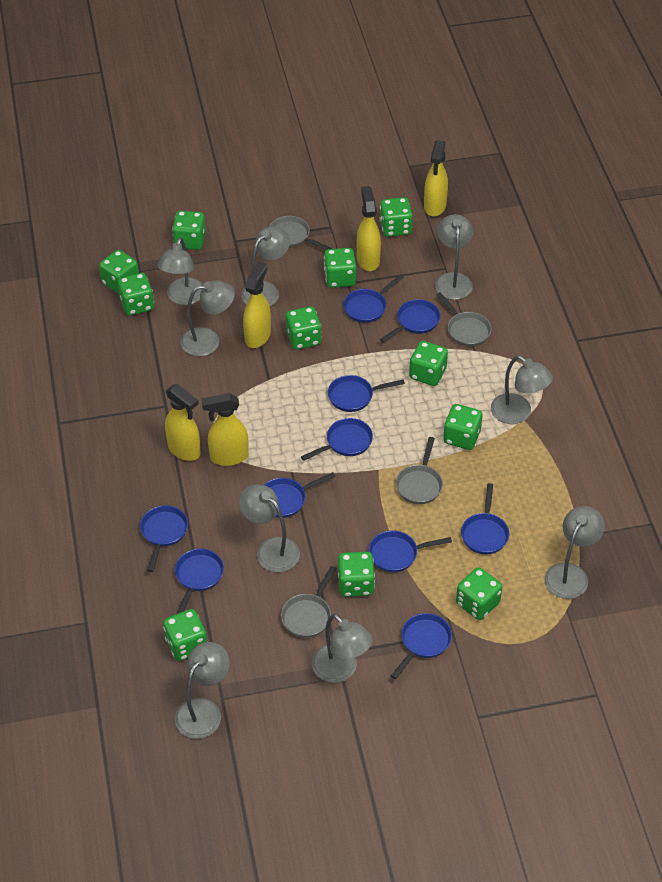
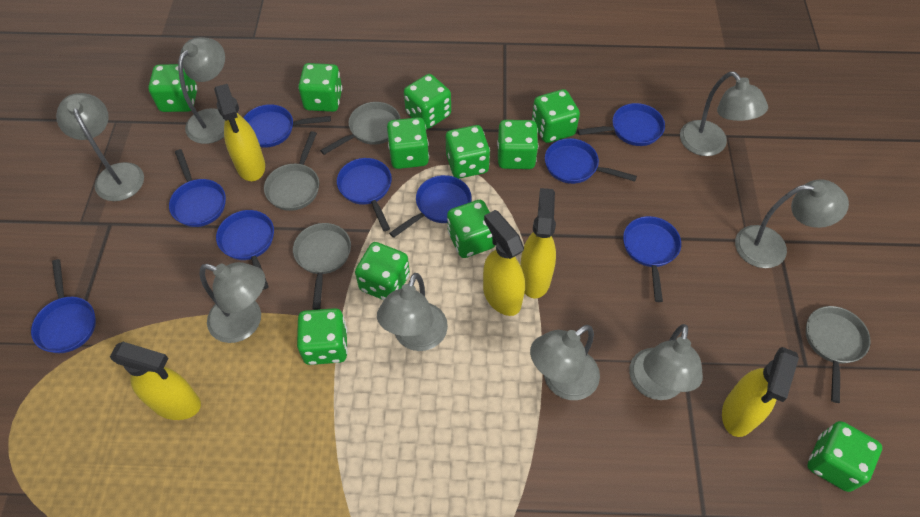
blue pan: 10 -> 9
grey lamp: 9 -> 8

